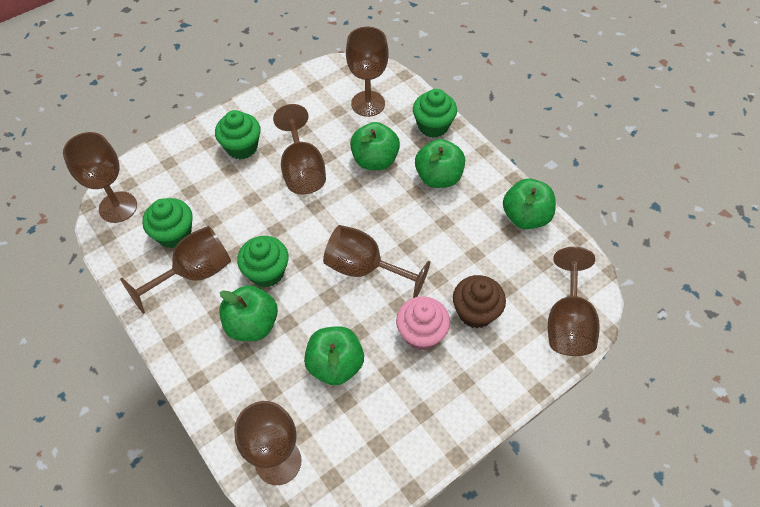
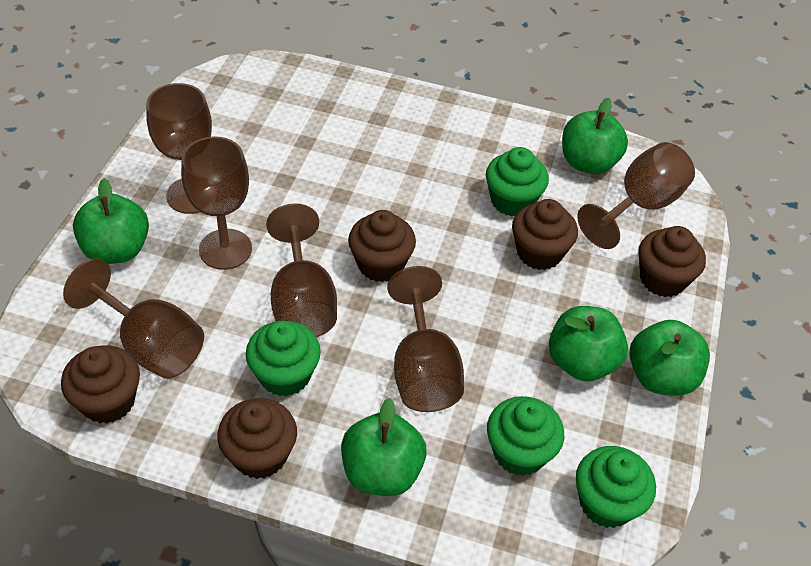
brown cupcake: 1 -> 5
brown goblet: 7 -> 6
pink cupcake: 1 -> 0

